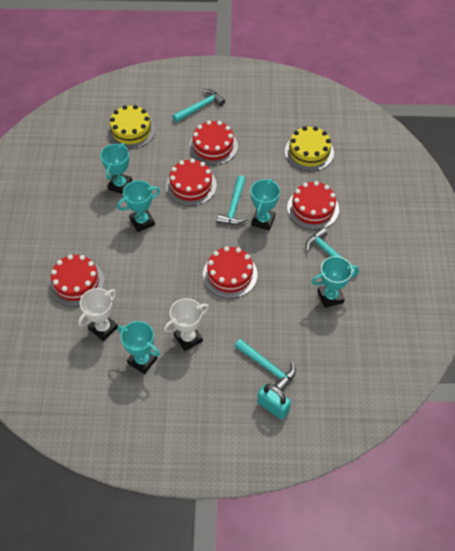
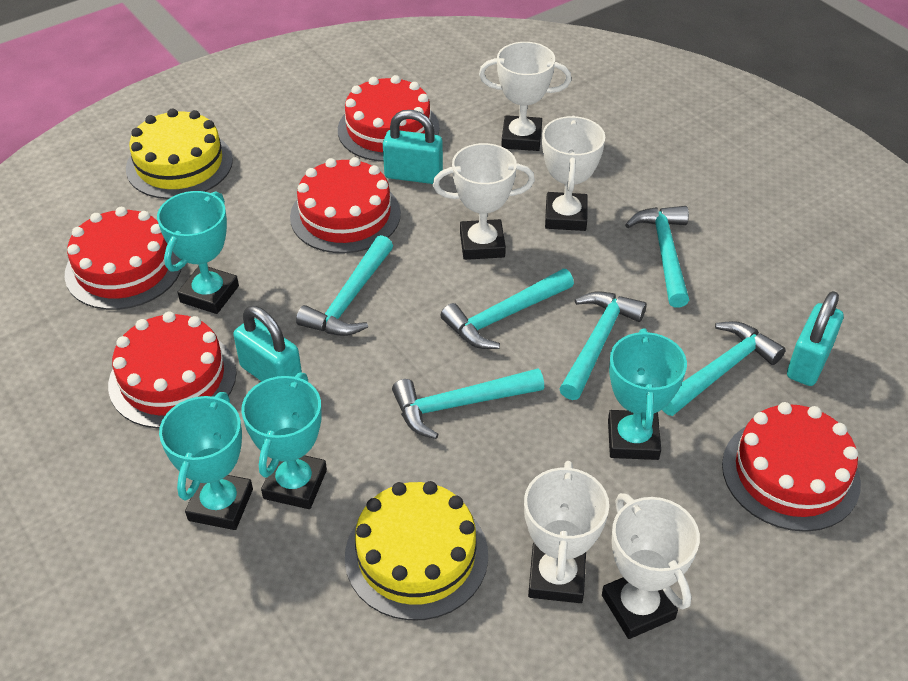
turquoise hammer: 4 -> 6
turquoise padlock: 1 -> 3
turquoise trophy: 5 -> 4
white trophy: 2 -> 5

